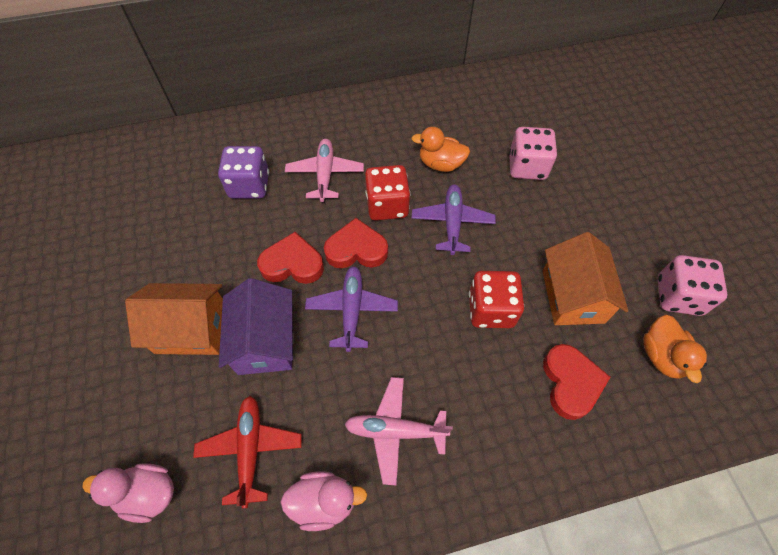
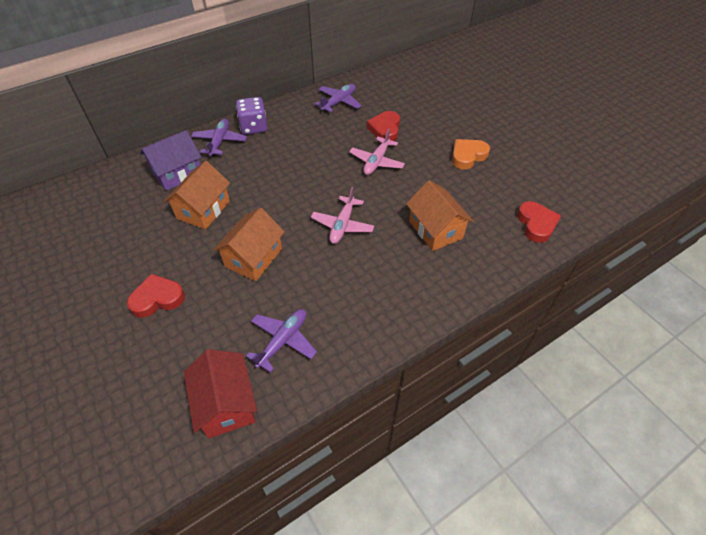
orange duck: 2 -> 0
orange heart: 0 -> 1
orange house: 2 -> 3
pink dice: 2 -> 0
pink duck: 2 -> 0
purple plane: 2 -> 3
red dice: 2 -> 0
red house: 0 -> 1
red plane: 1 -> 0

